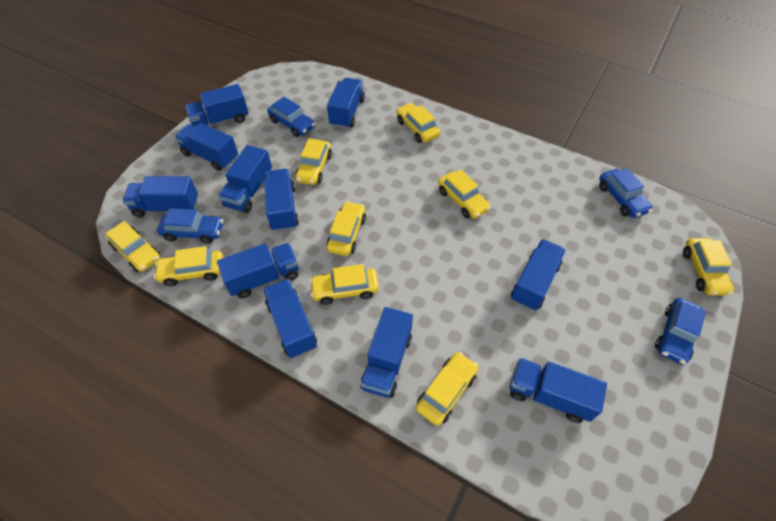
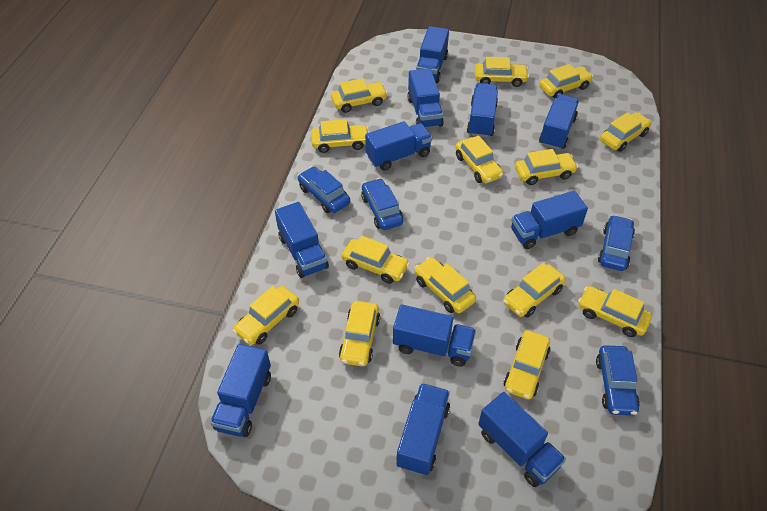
yellow car: 9 -> 14

